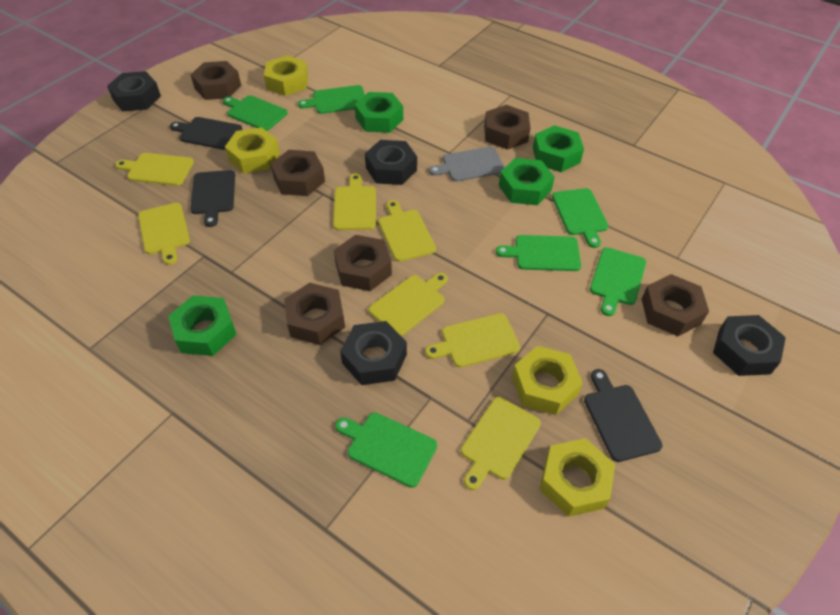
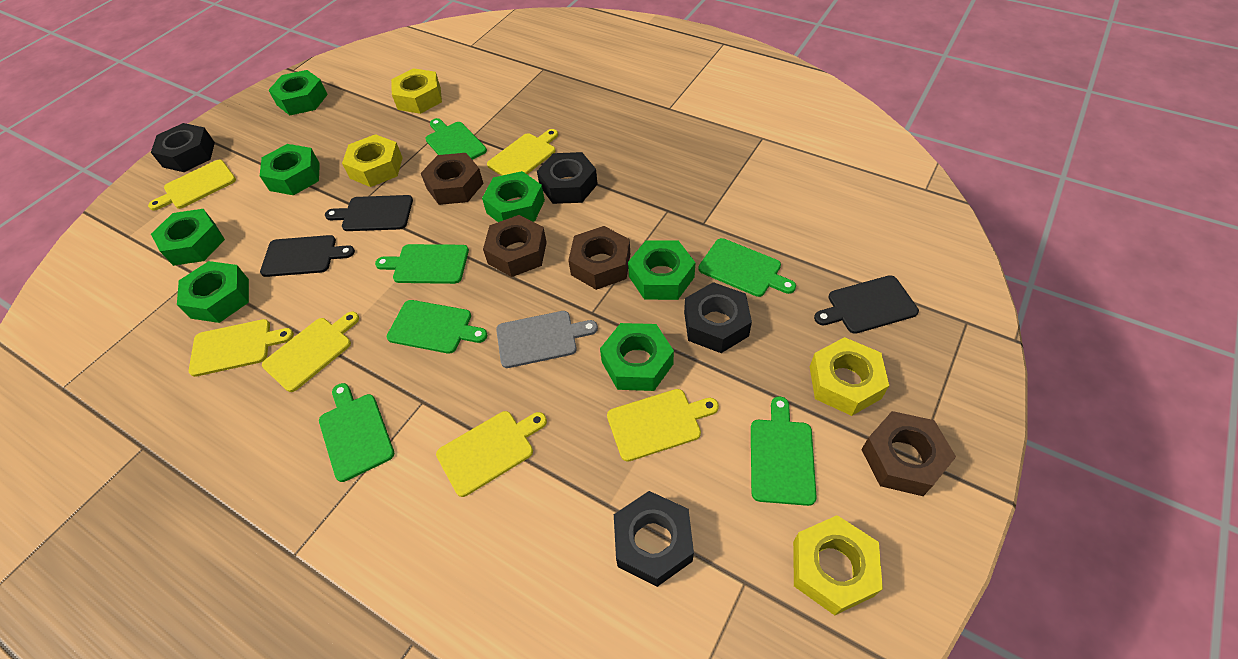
brown nut: 6 -> 4
green nut: 4 -> 7
yellow cutting board: 7 -> 6

